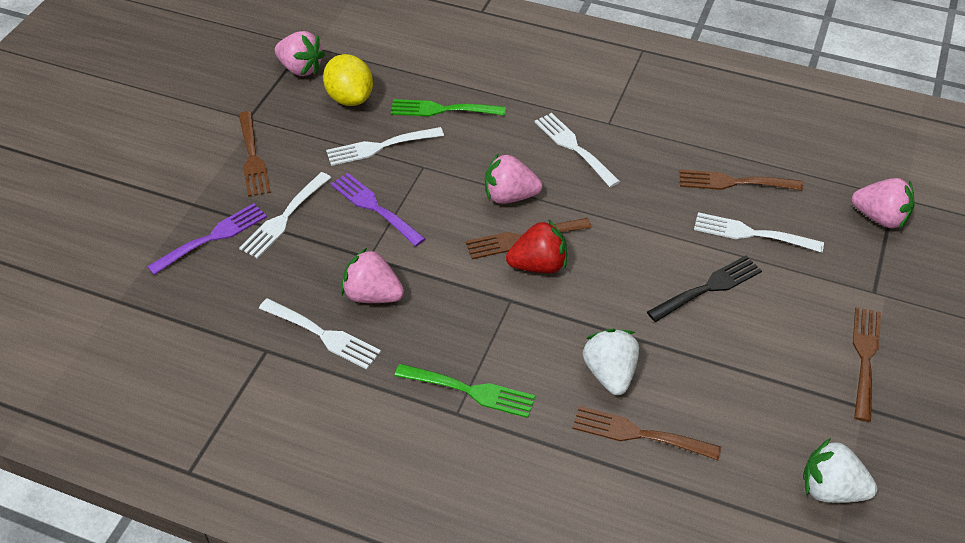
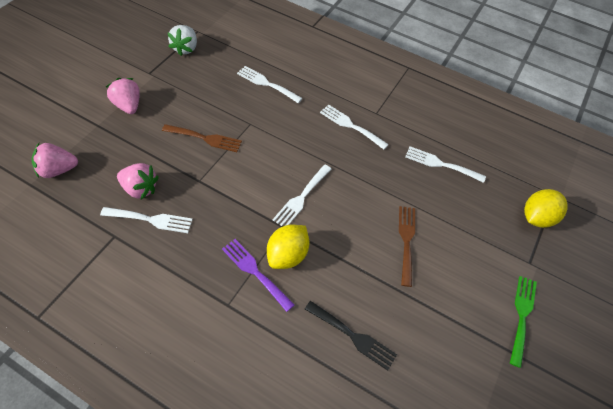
brown fork: 5 -> 2
green fork: 2 -> 1
pink strawberry: 4 -> 3
purple fork: 2 -> 1
red strawberry: 1 -> 0
white strawberry: 2 -> 1
yellow lemon: 1 -> 2

